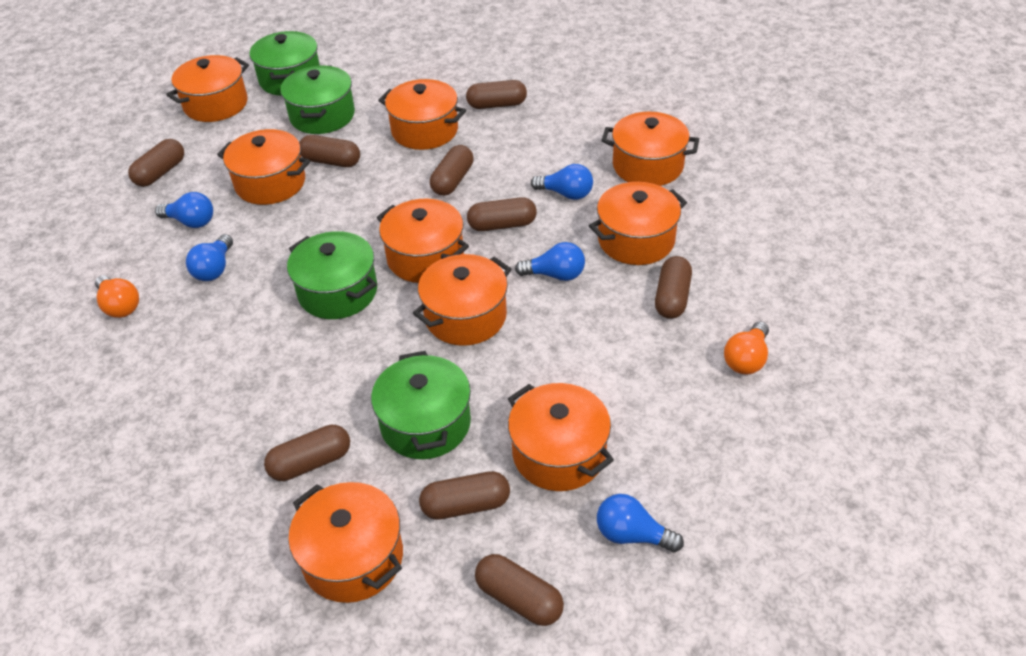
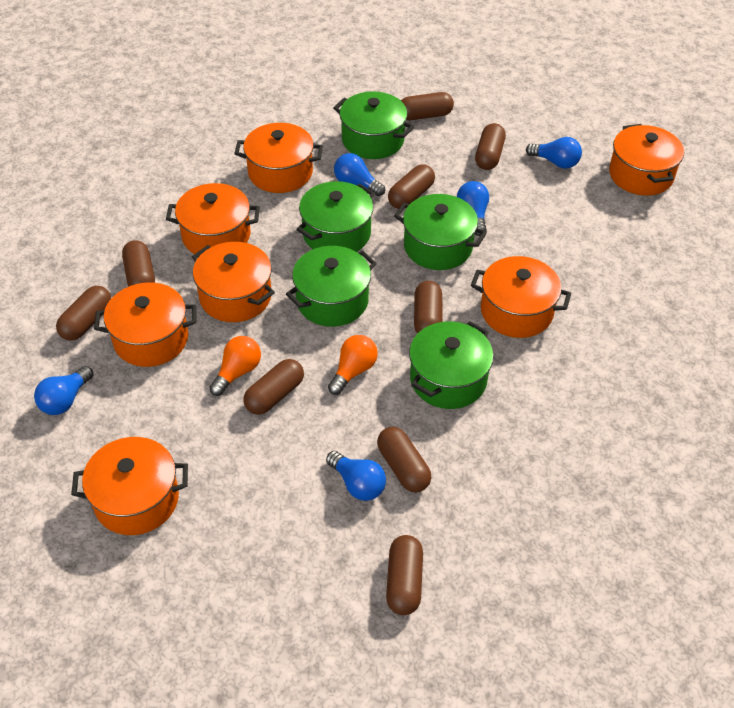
green pot: 4 -> 5
orange pot: 9 -> 7

